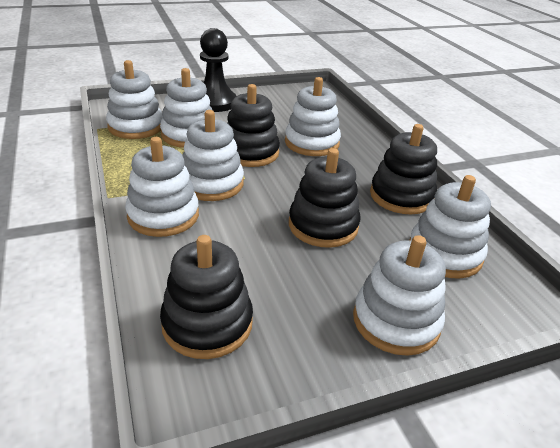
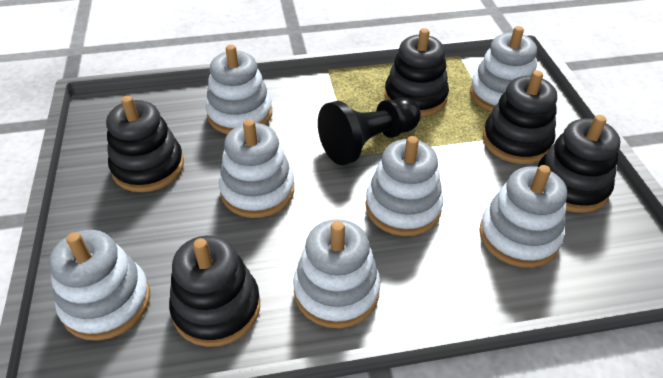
black stacking toy: 4 -> 5

